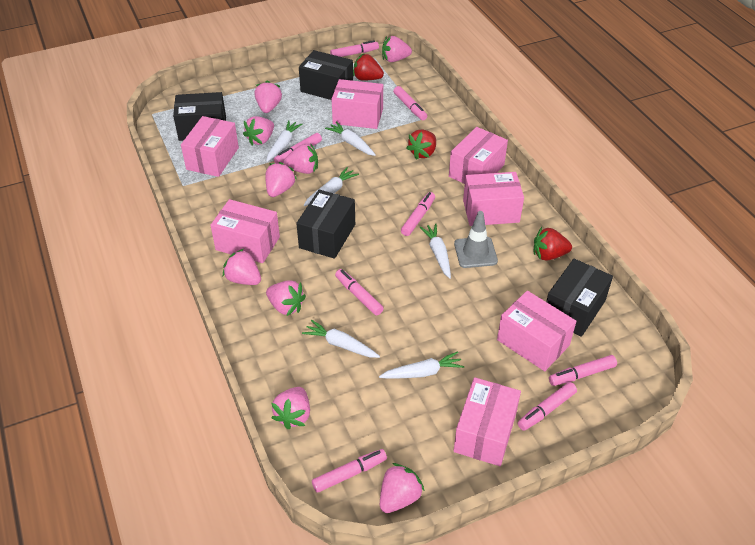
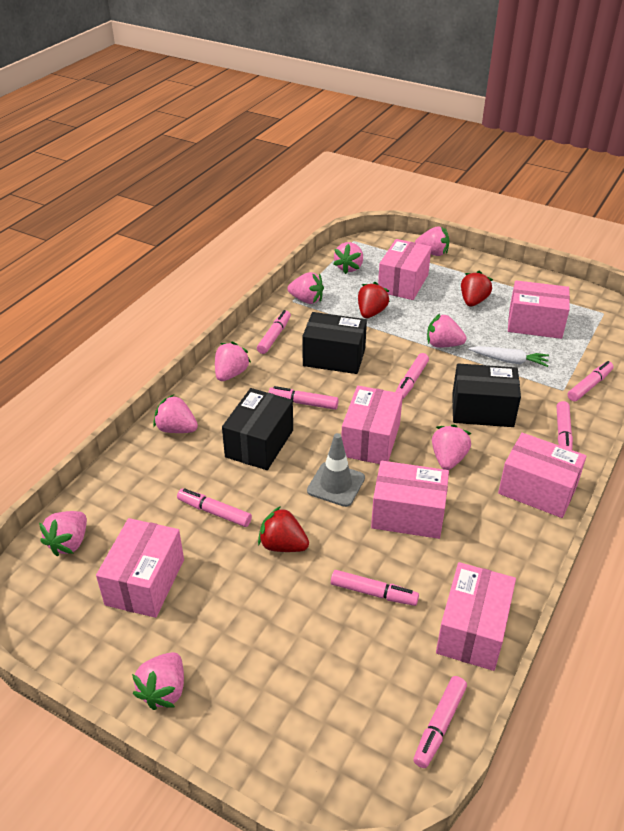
black box: 4 -> 3
white carrot: 6 -> 1

